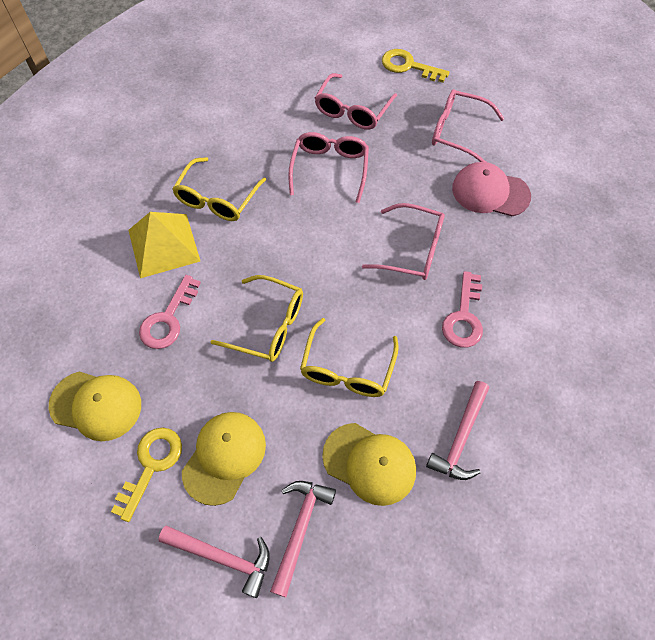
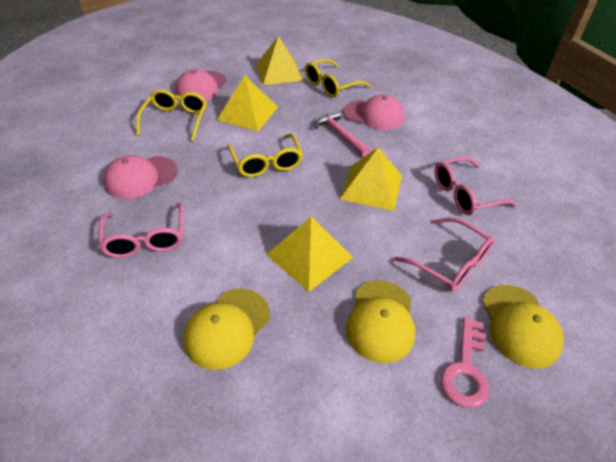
pink cap: 1 -> 3
pink glasses: 4 -> 3
pink hammer: 3 -> 1
pink key: 2 -> 1
yellow key: 2 -> 0
yellow pyramid: 1 -> 4

